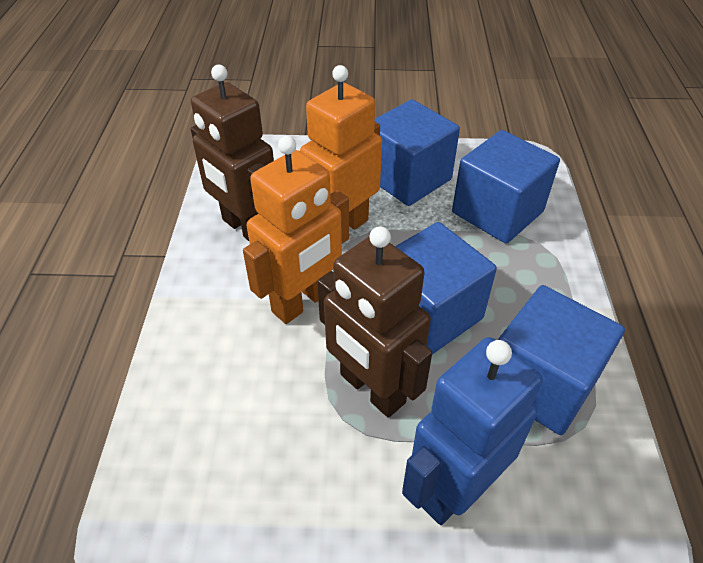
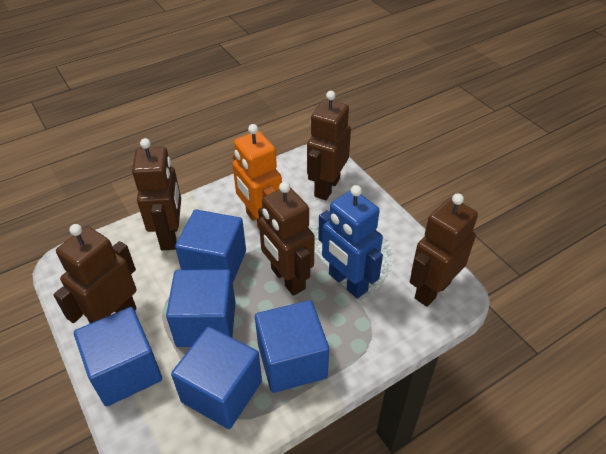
blue cube: 4 -> 5
brown robot: 2 -> 5
orange robot: 2 -> 1

